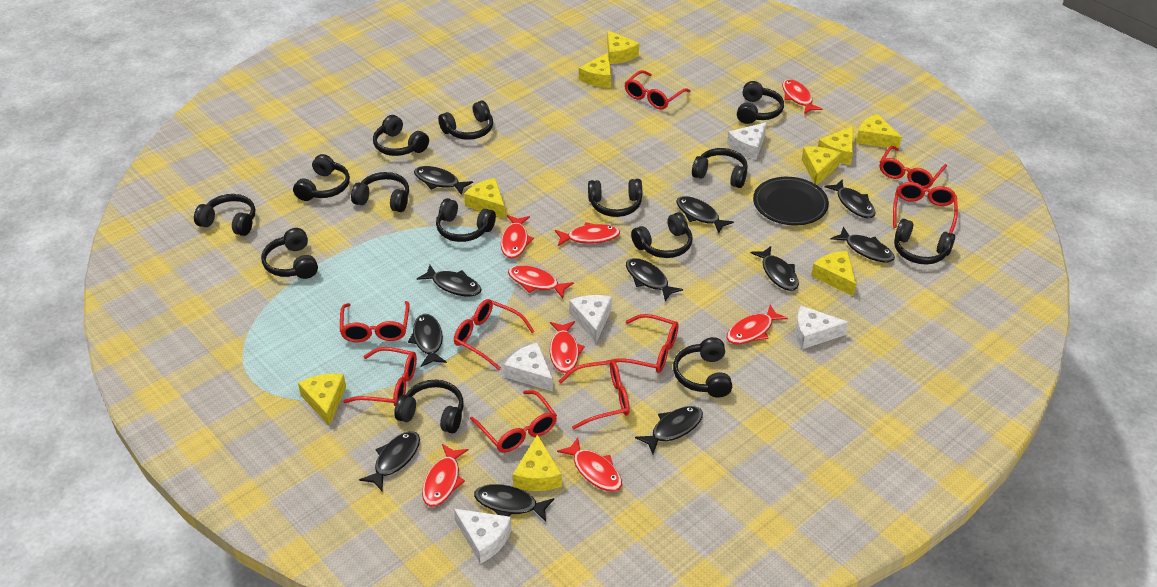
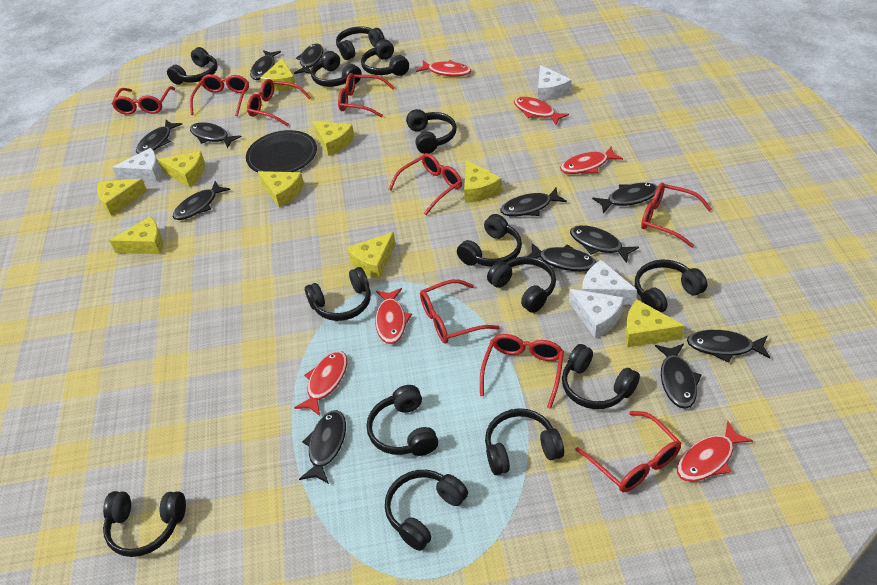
black fish: 11 -> 12
red fish: 8 -> 6
white cheese: 5 -> 4

